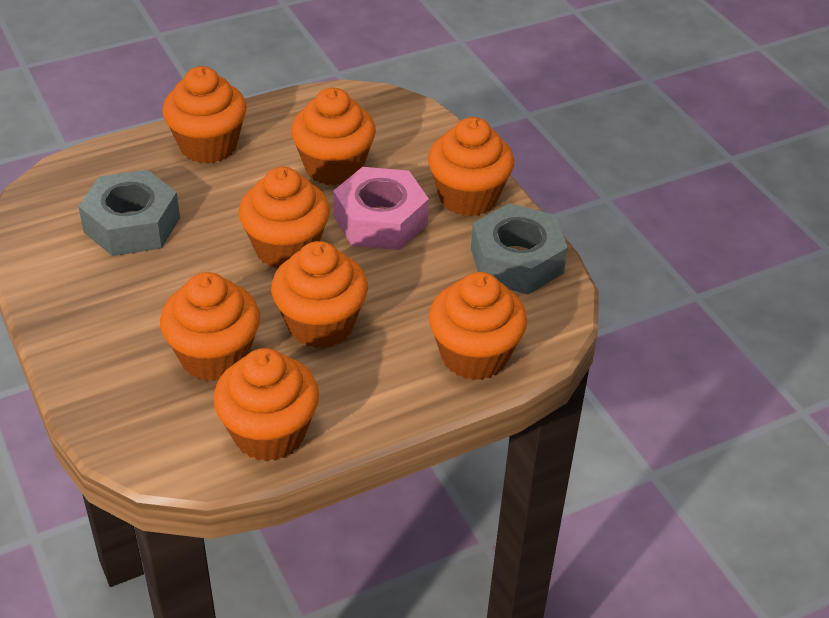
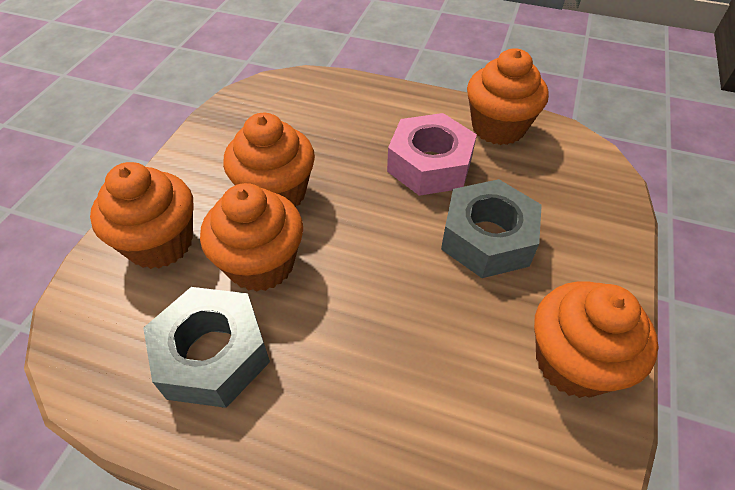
orange cupcake: 8 -> 5

